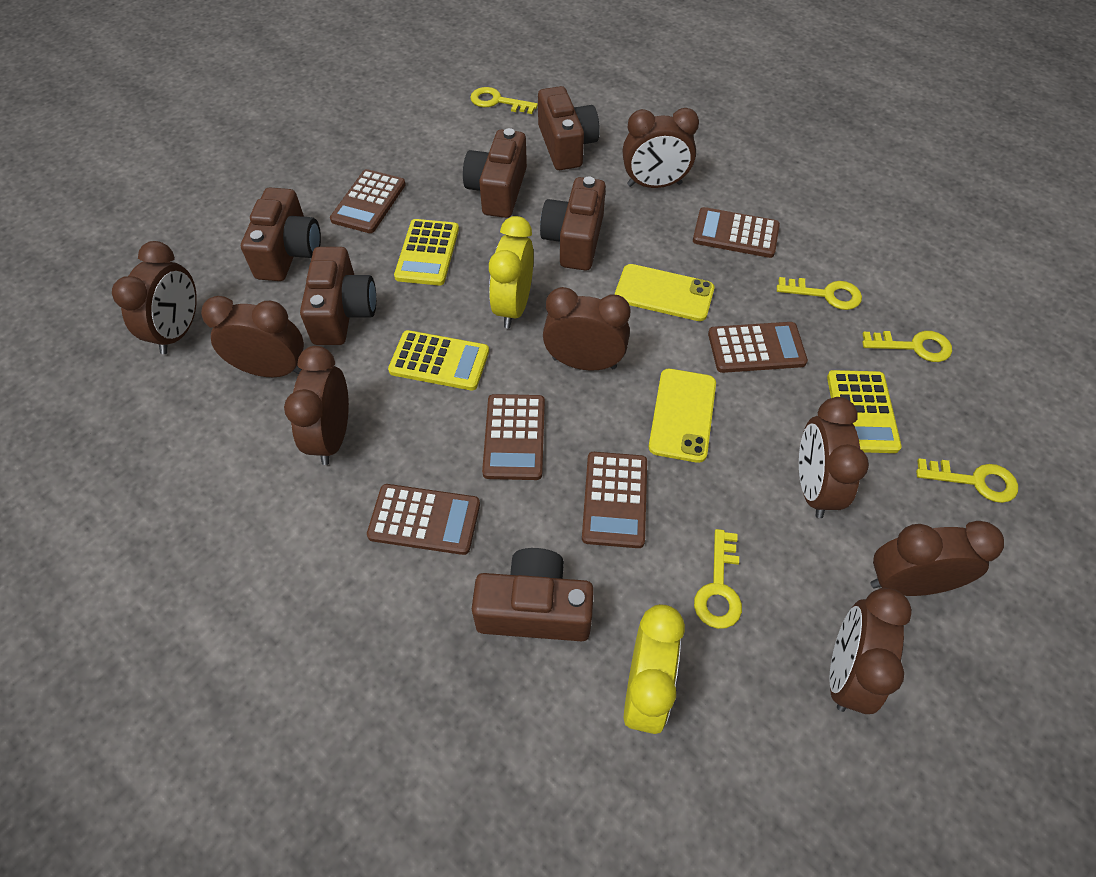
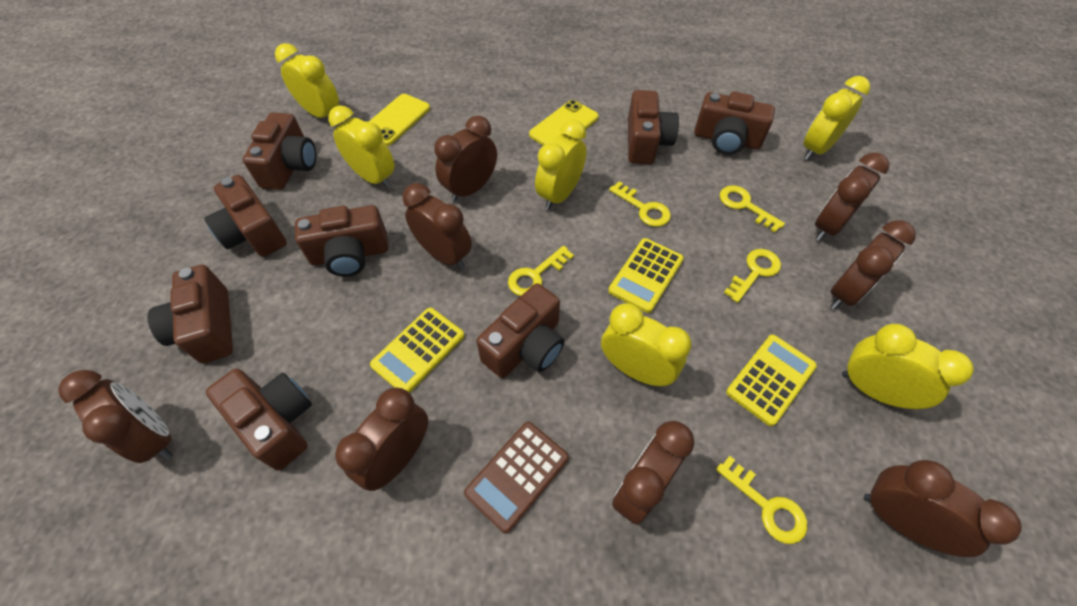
brown calculator: 6 -> 1
brown camera: 6 -> 8
yellow clock: 2 -> 6

